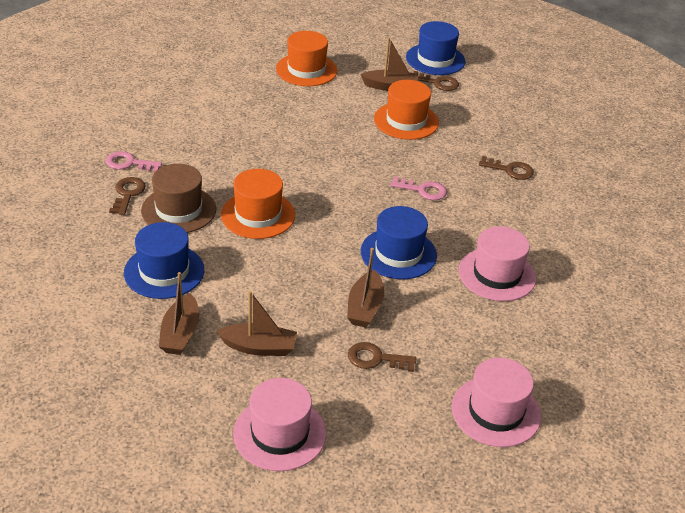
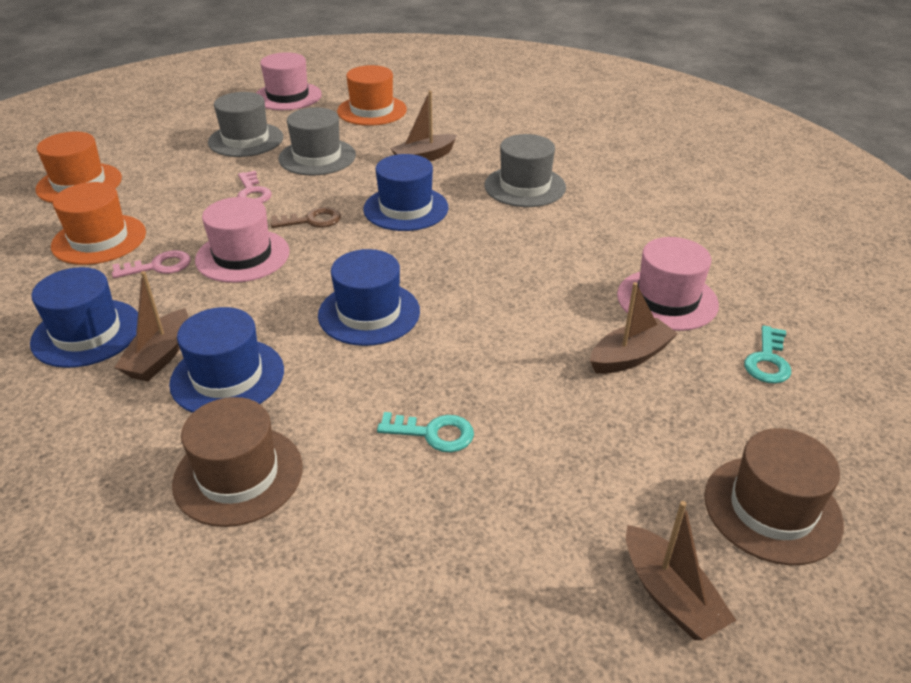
blue hat: 3 -> 4
brown hat: 1 -> 2
brown key: 4 -> 1
grey hat: 0 -> 3
turquoise key: 0 -> 2

